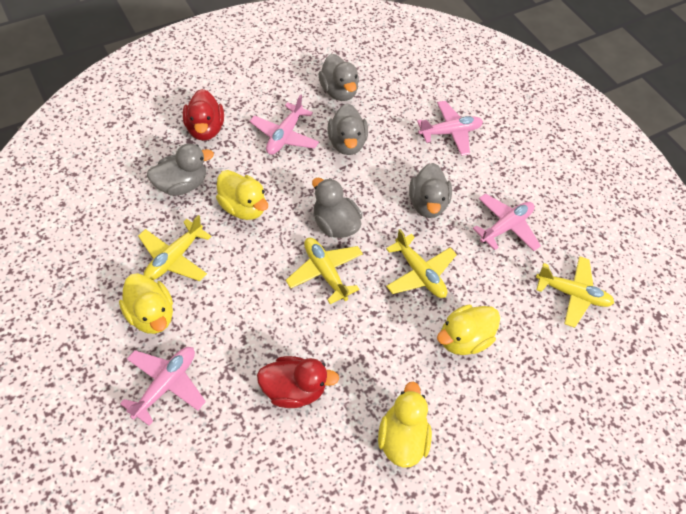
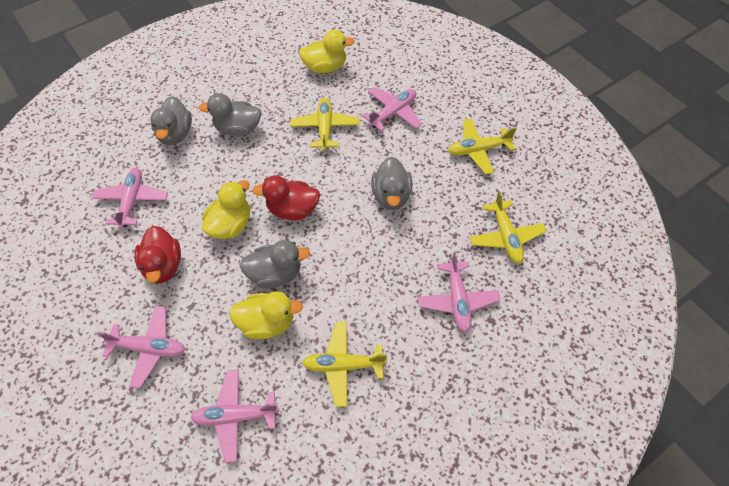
grey duck: 5 -> 4
pink plane: 4 -> 5
yellow duck: 4 -> 3

